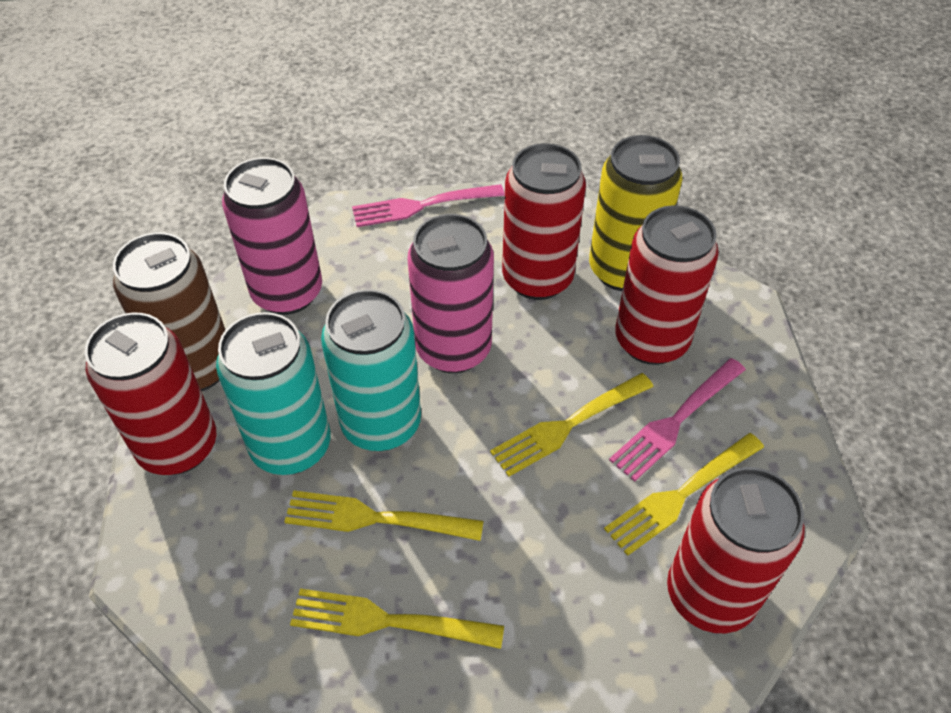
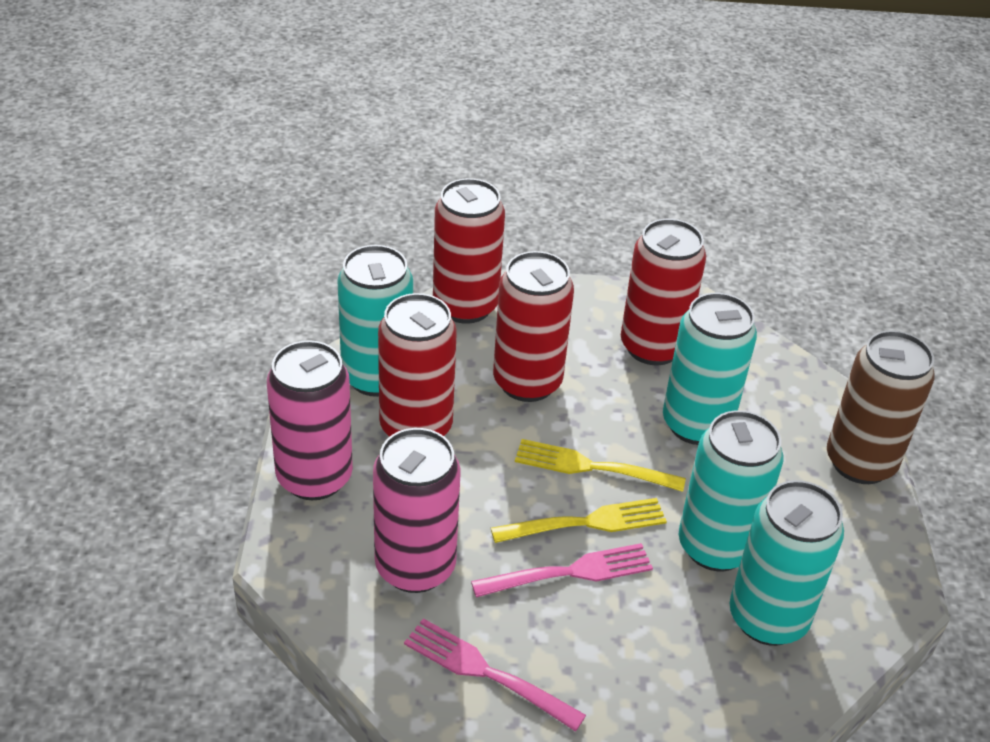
turquoise can: 2 -> 4
yellow can: 1 -> 0
yellow fork: 4 -> 2

